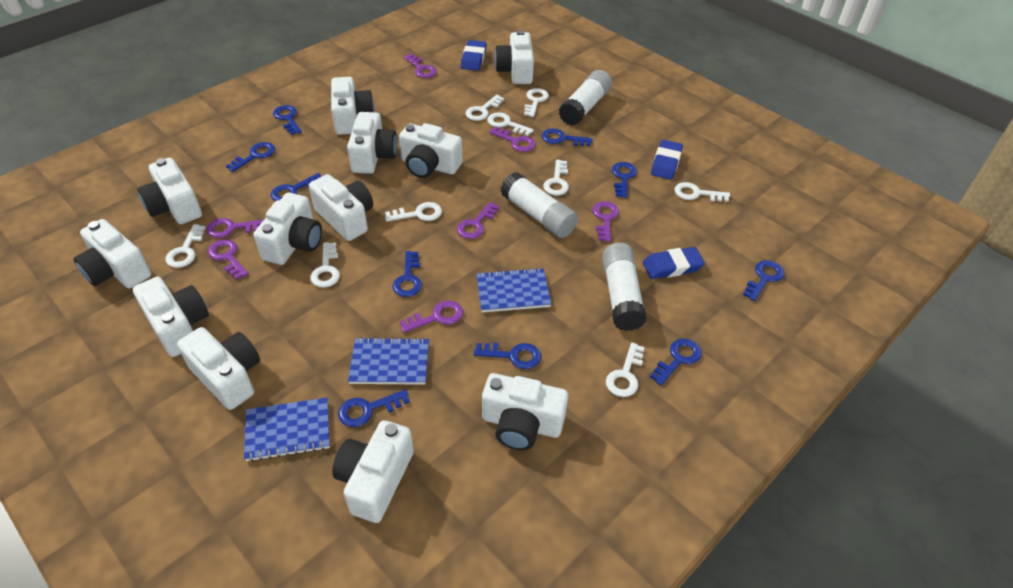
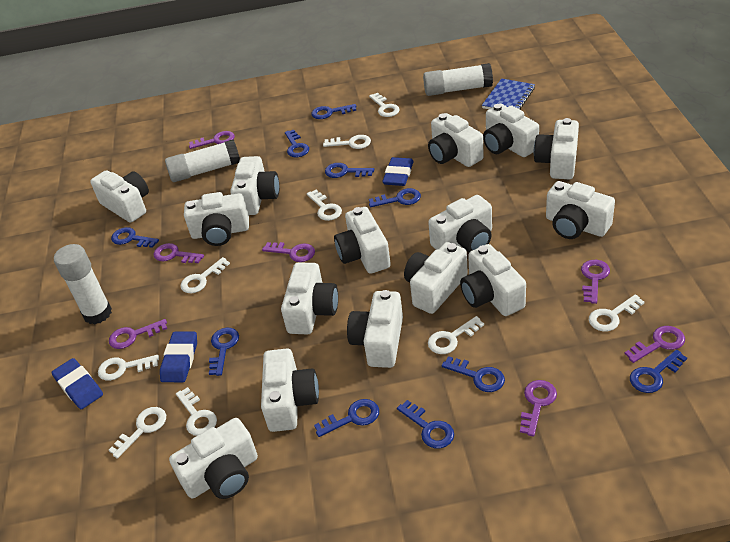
blue notebook: 3 -> 1
white camera: 12 -> 15

